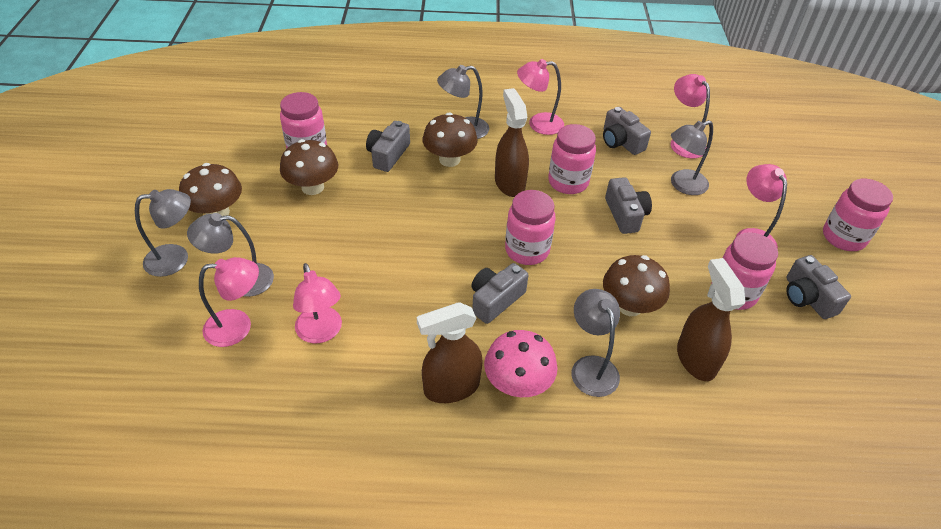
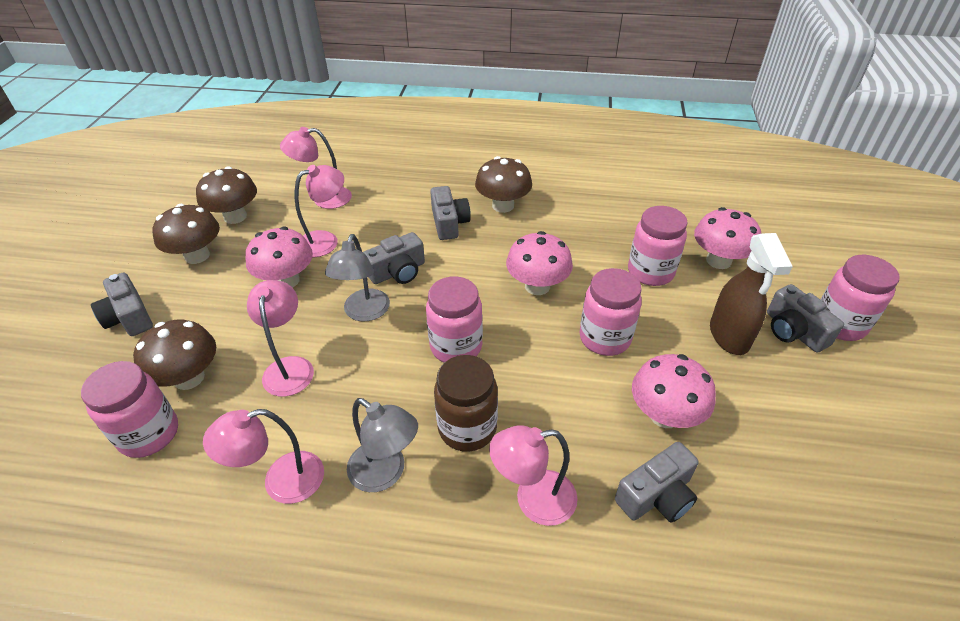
brown jar: 0 -> 1
brown spray bottle: 3 -> 1
grey lamp: 5 -> 2
pink mushroom: 1 -> 4

